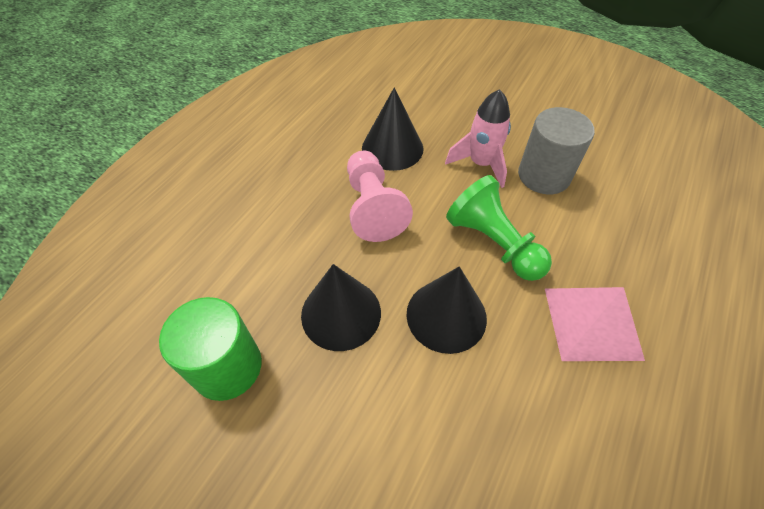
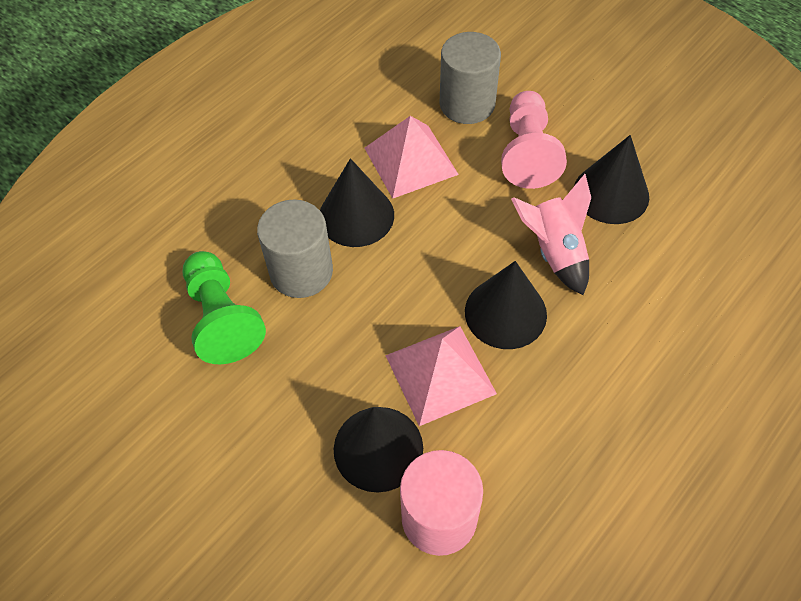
black cone: 3 -> 4
green cylinder: 1 -> 0
grey cylinder: 1 -> 2
pink cylinder: 0 -> 1
pink pyramid: 1 -> 2

